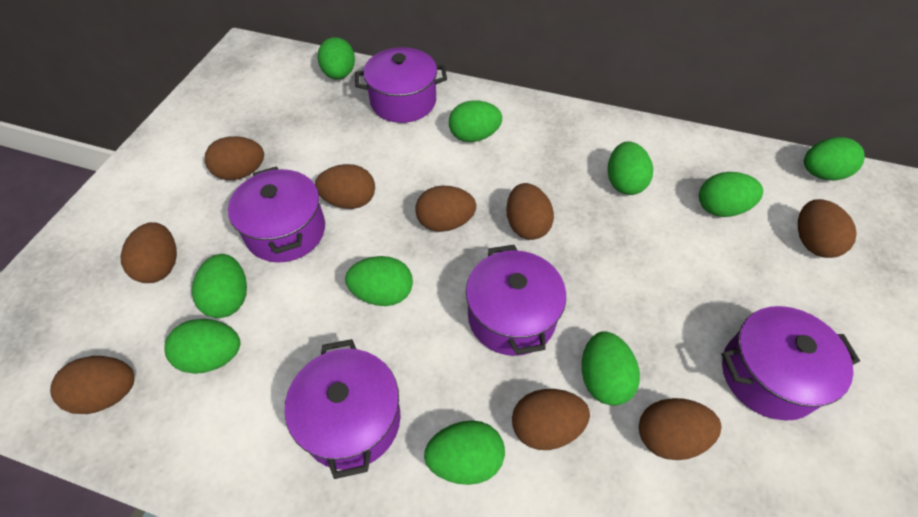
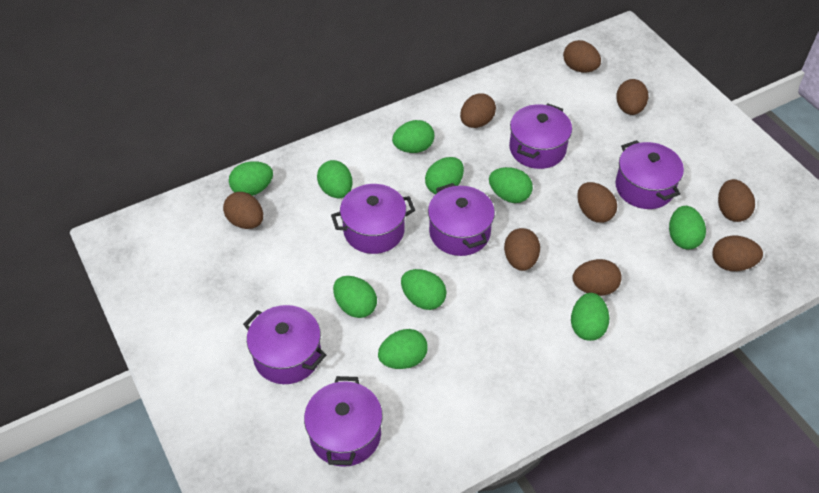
purple pot: 5 -> 6

